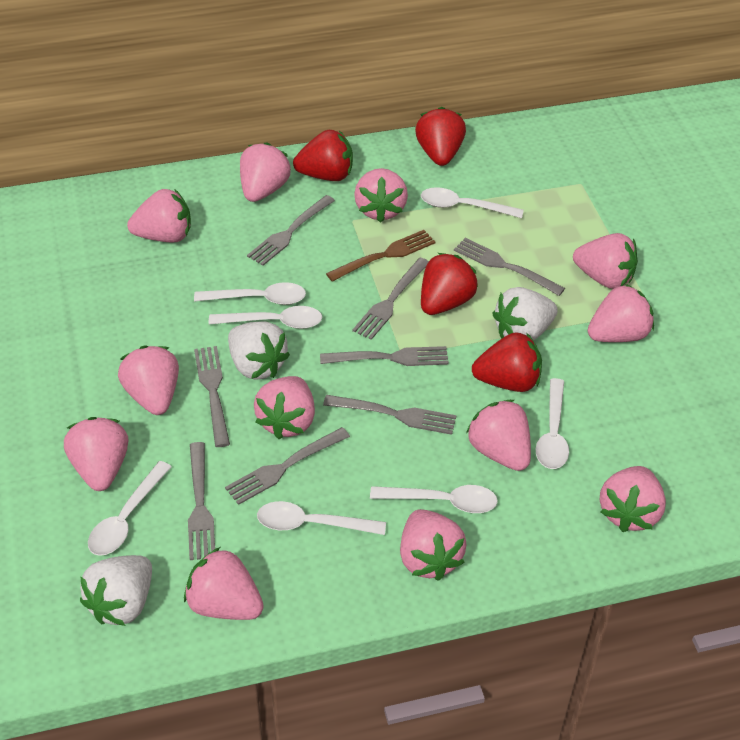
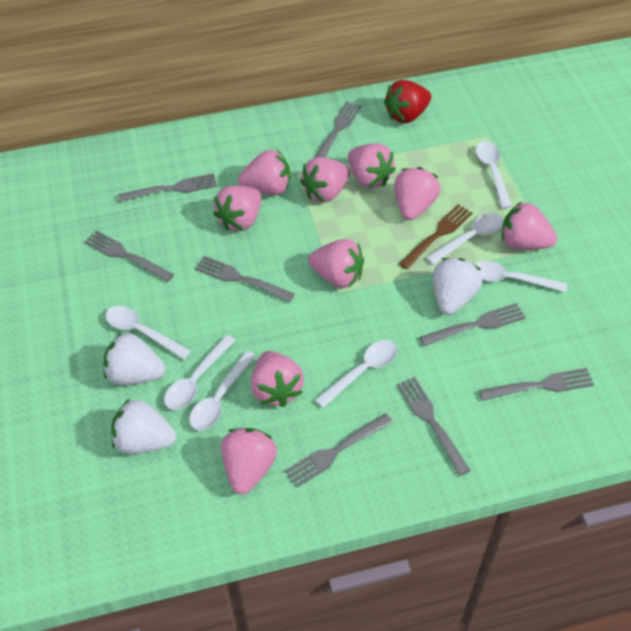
pink strawberry: 12 -> 9
red strawberry: 4 -> 1

